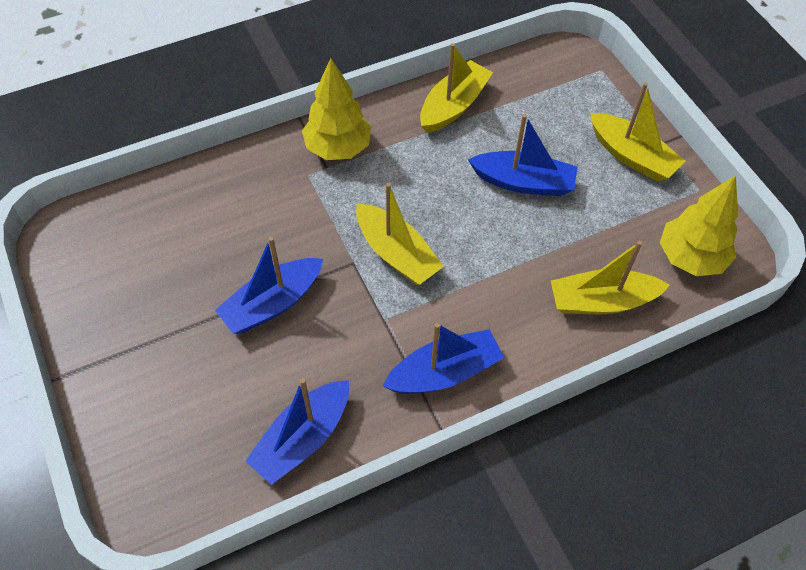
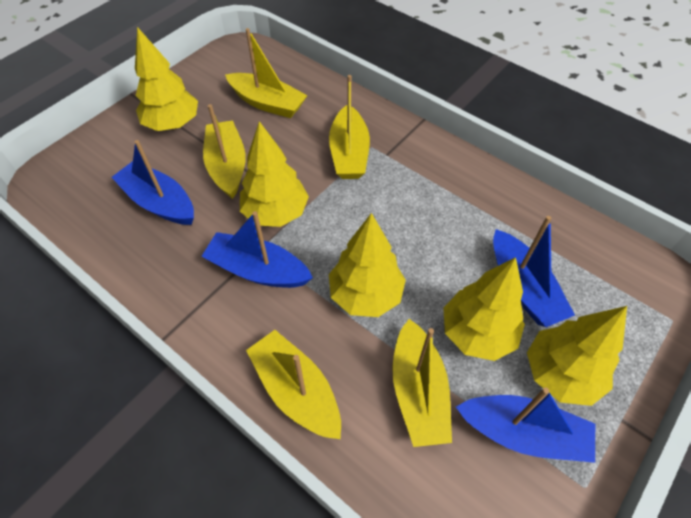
yellow boat: 4 -> 5
yellow tree: 2 -> 5

